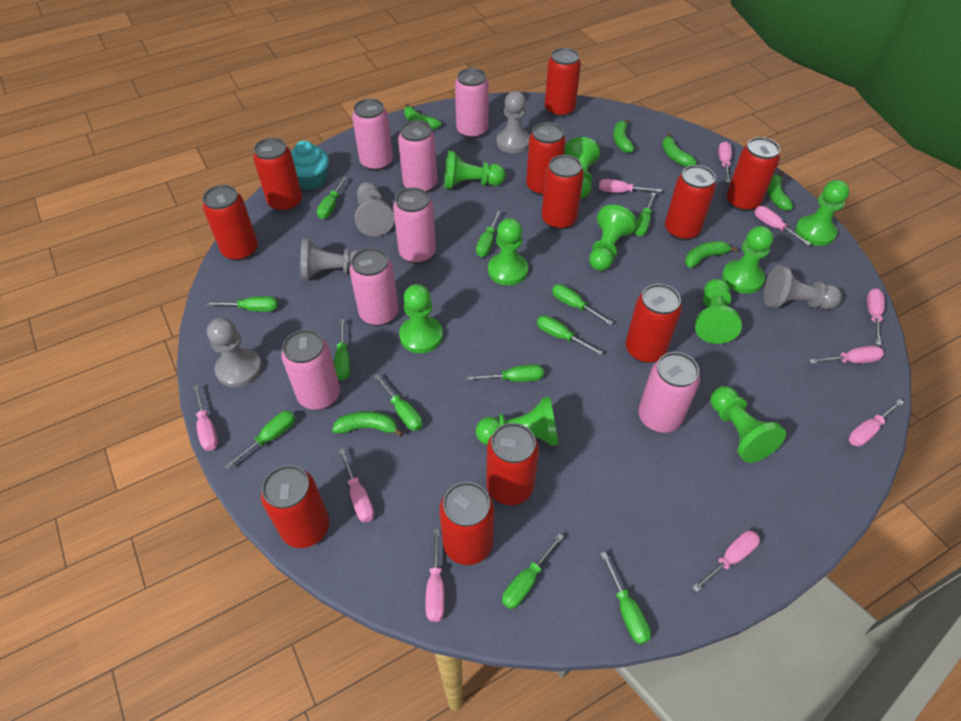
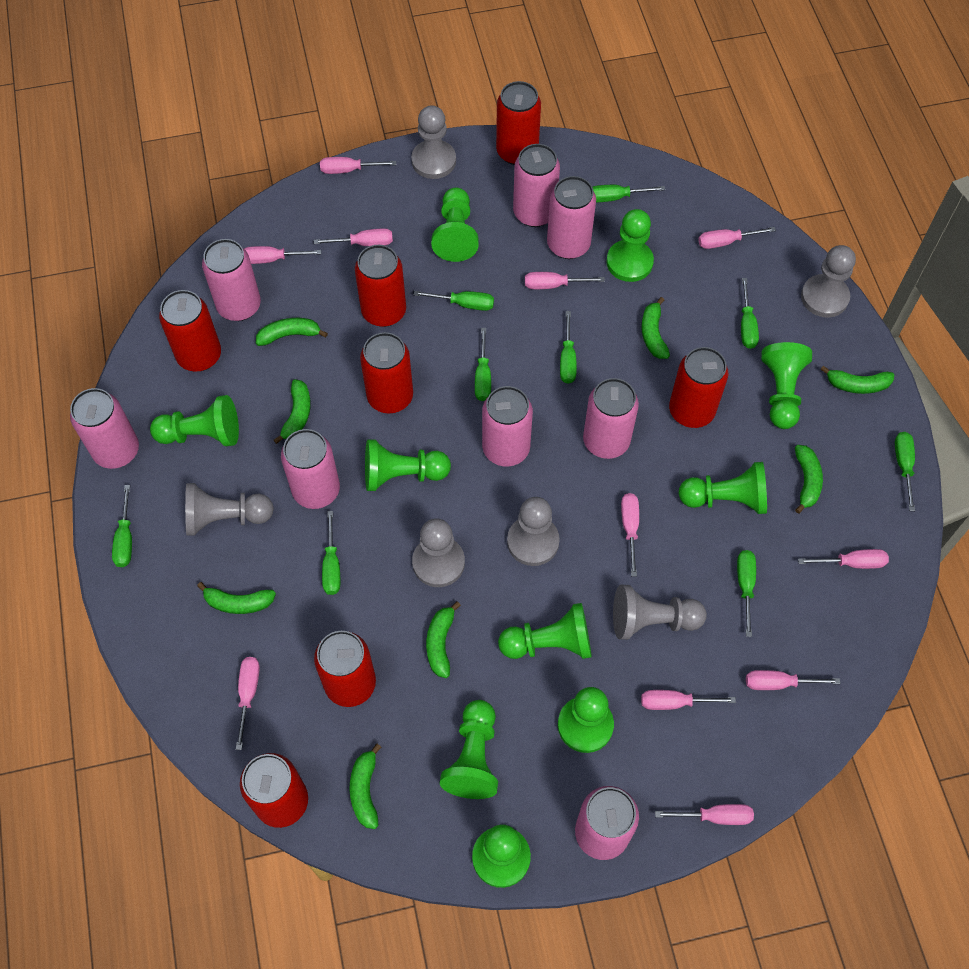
green banana: 6 -> 8
green screwdriver: 12 -> 9
grey pawn: 5 -> 6
pink can: 7 -> 8
pink screwdriver: 10 -> 11
red can: 11 -> 7
turquoise cupcake: 1 -> 0

